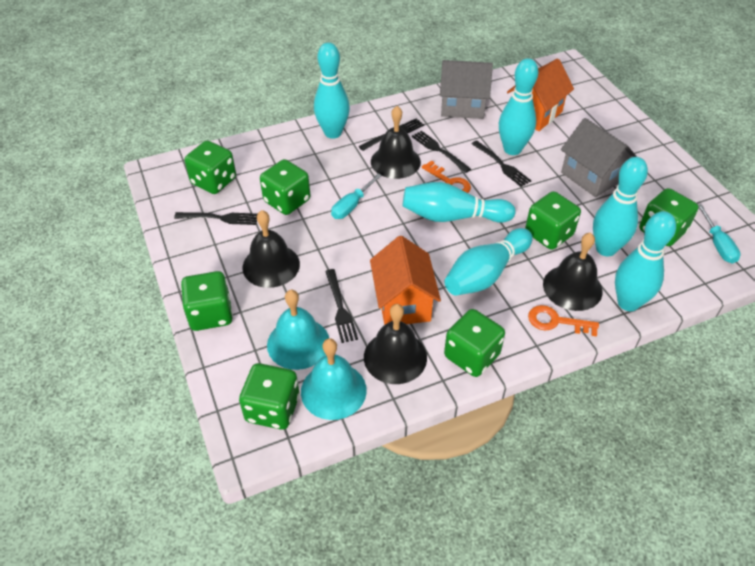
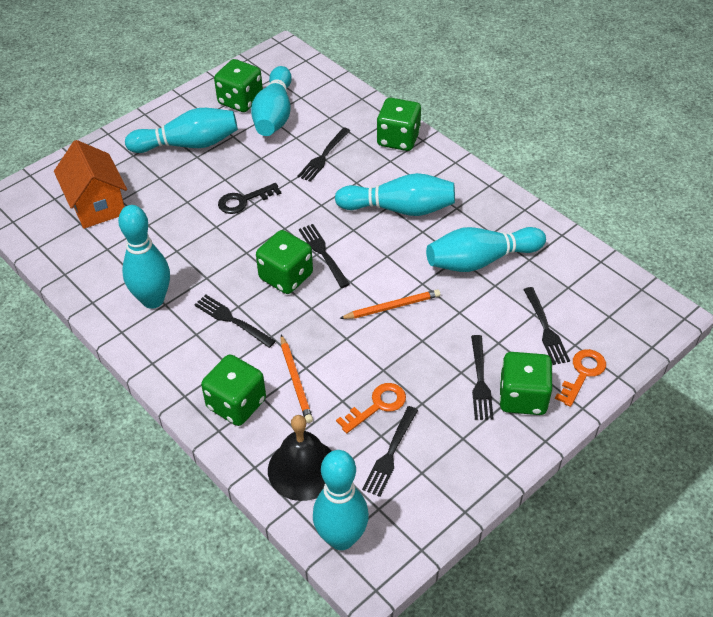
black bell: 4 -> 1
black fork: 5 -> 6
black key: 0 -> 1
green dice: 7 -> 5
grey house: 2 -> 0
orange house: 2 -> 1
orange pencil: 0 -> 2
turquoise bell: 2 -> 0
turquoise screwdriver: 2 -> 0

